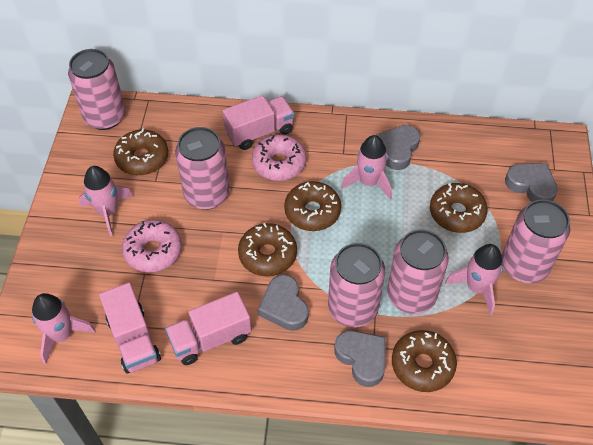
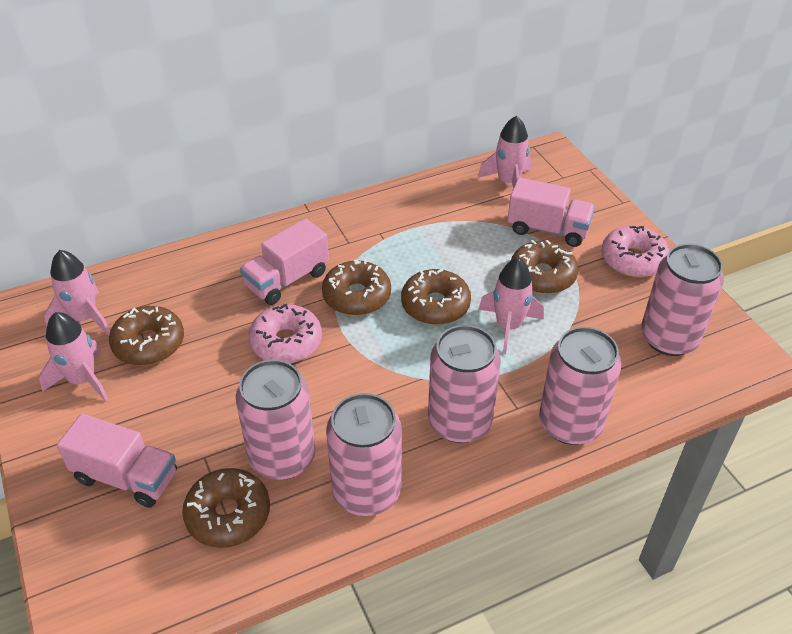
grey heart: 4 -> 0

